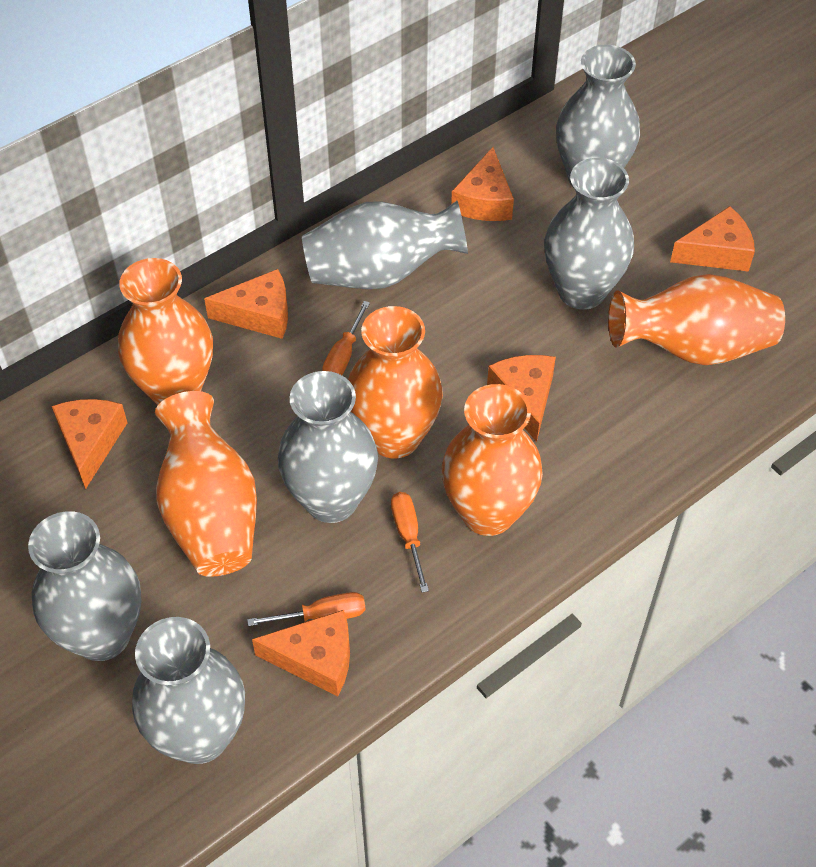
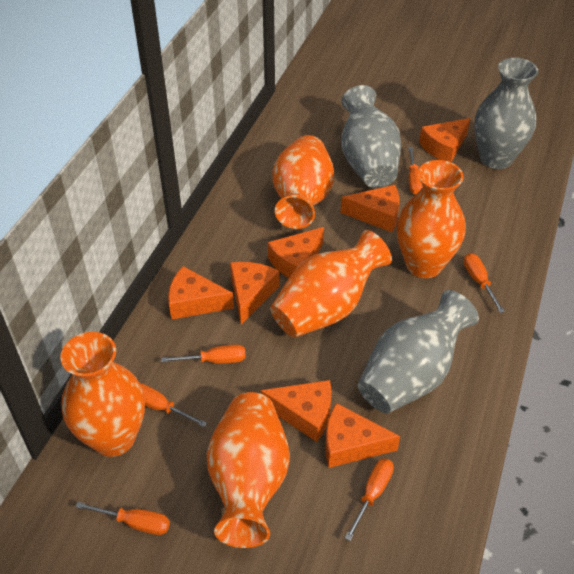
grey vase: 6 -> 3
orange cheese: 6 -> 7
orange screwdriver: 3 -> 6

